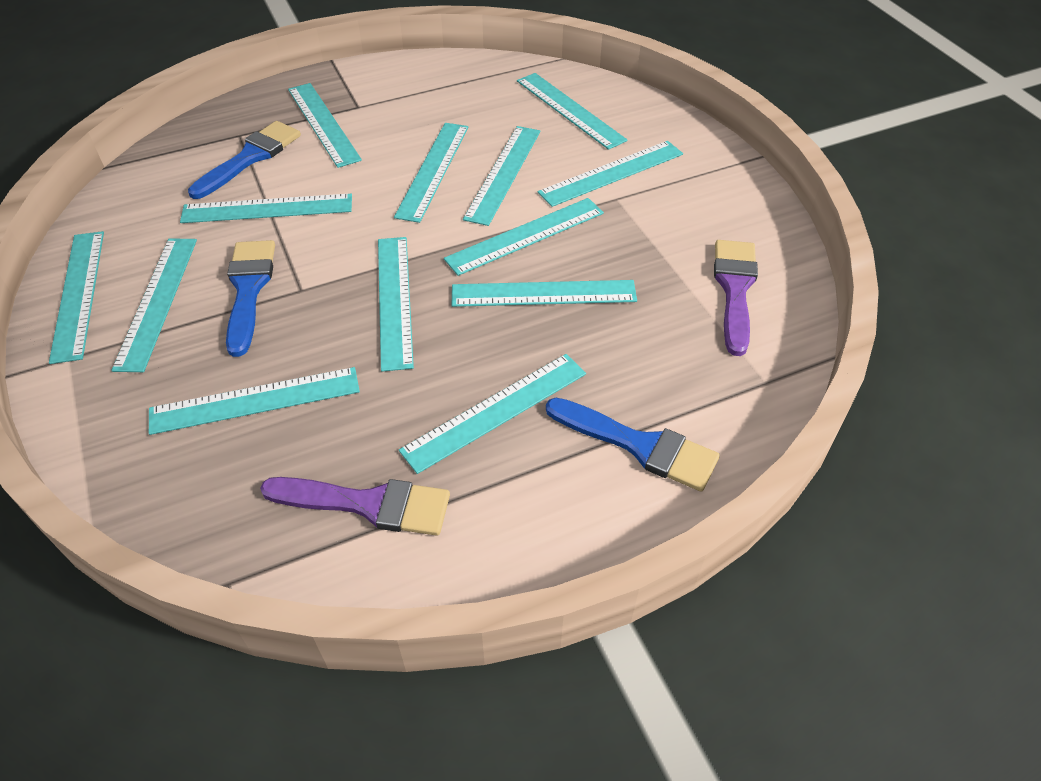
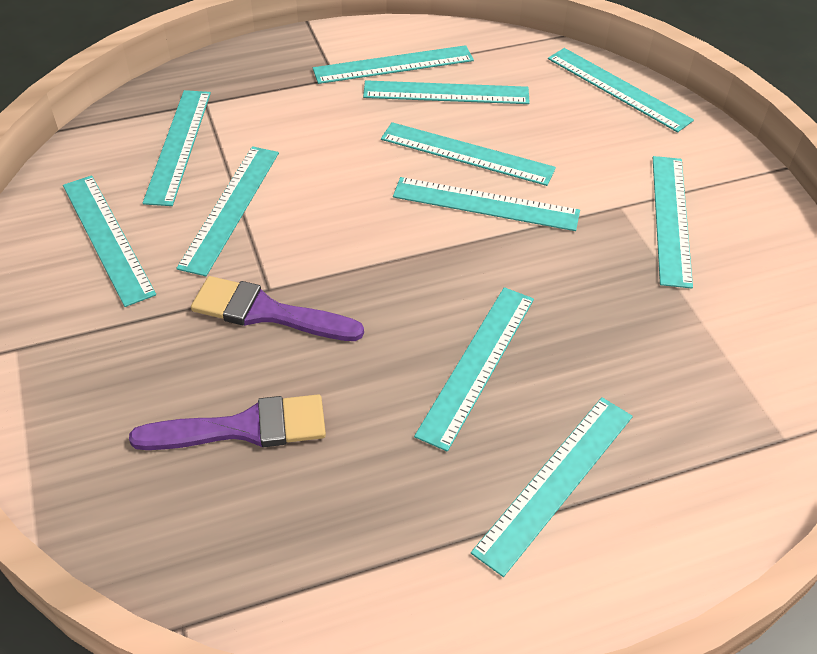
blue brush: 3 -> 0
turquoise ruler: 13 -> 11

